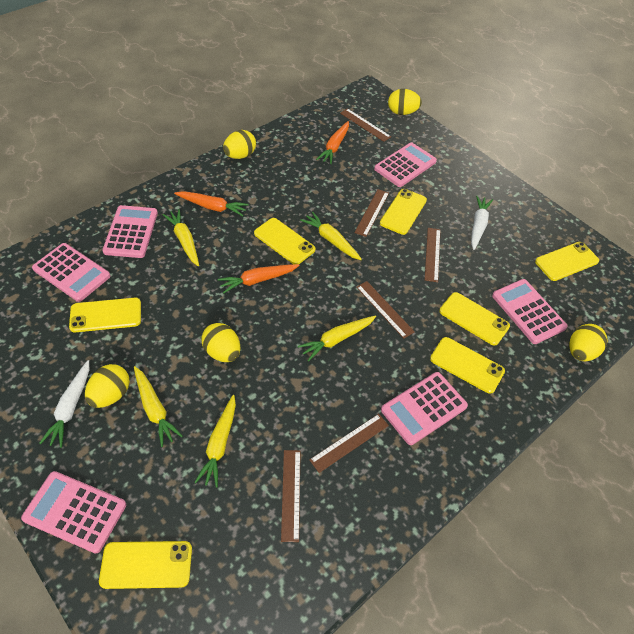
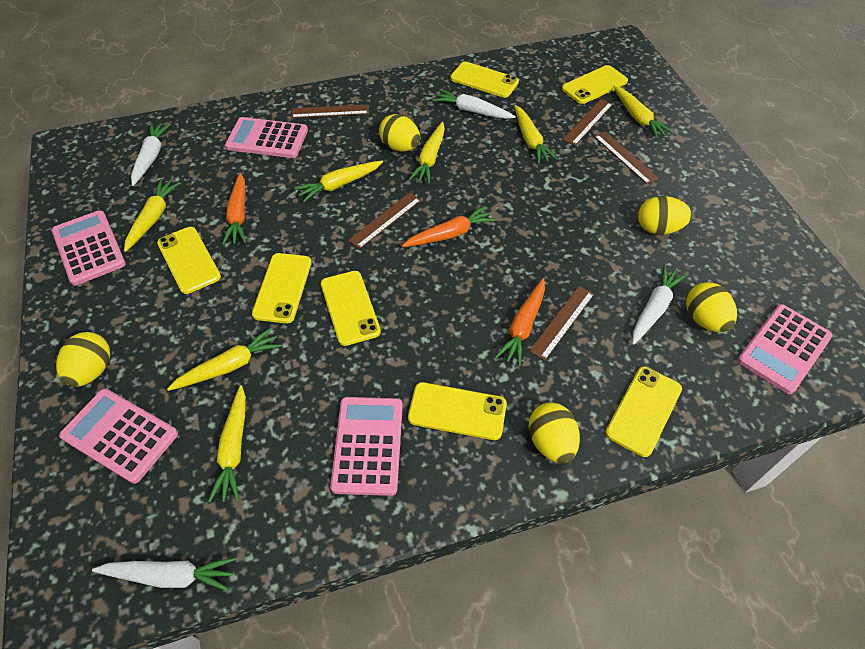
brown ruler: 6 -> 5
pink calculator: 6 -> 5
white carrot: 2 -> 4
yellow carrot: 5 -> 7

